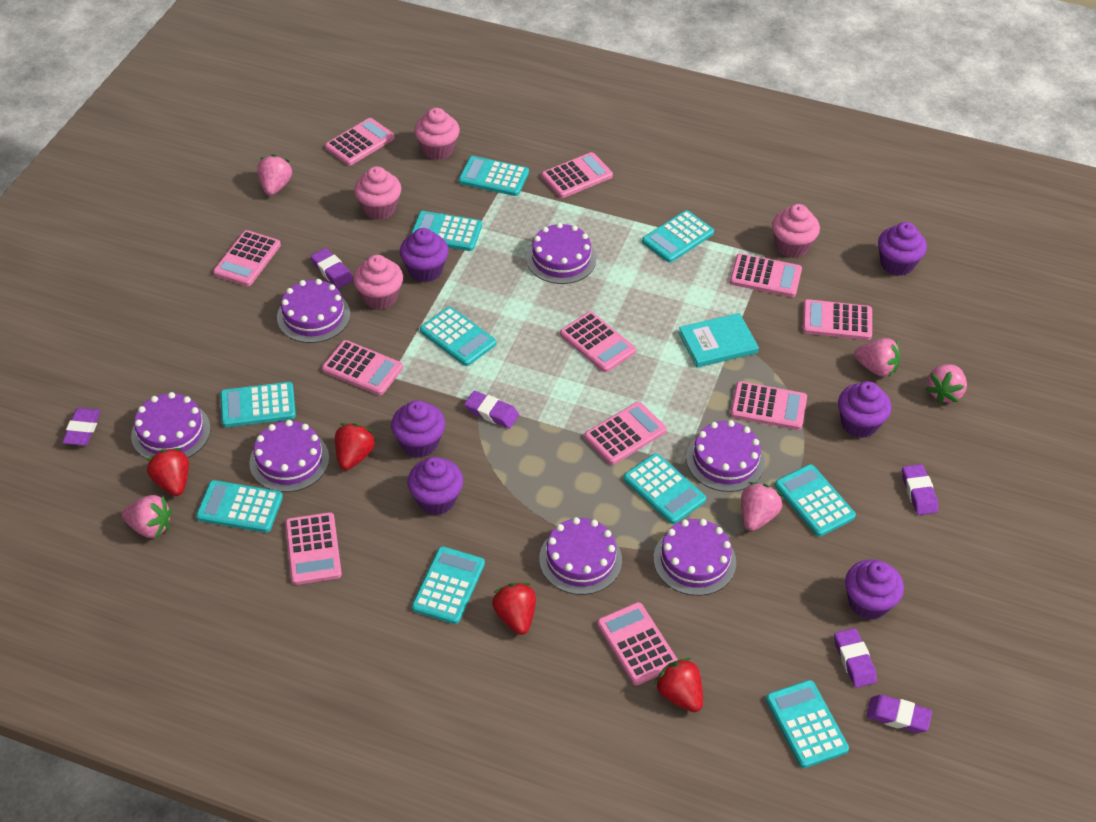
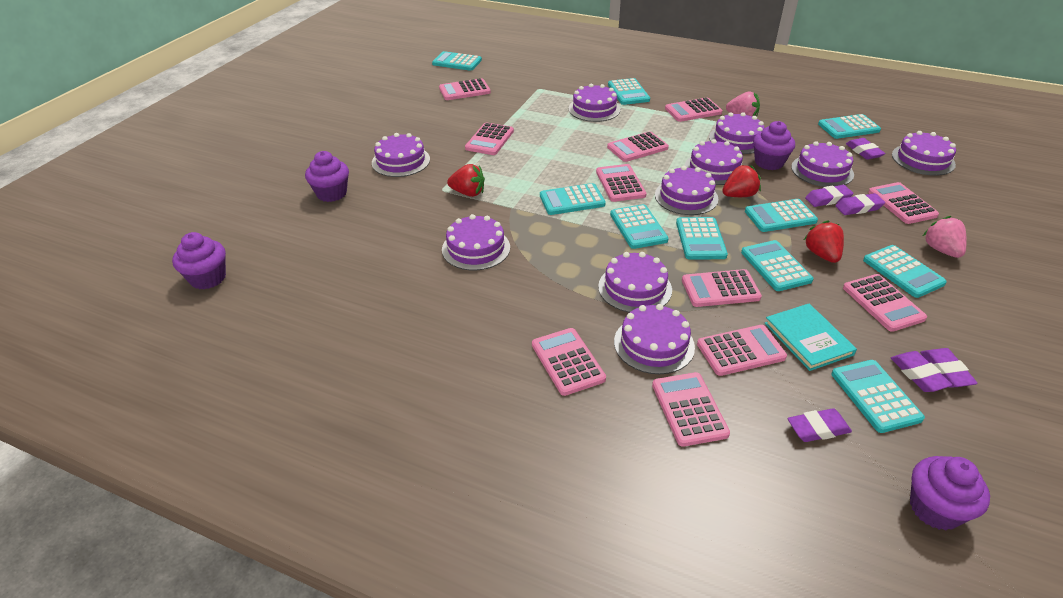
pink cupcake: 4 -> 0
pink strawberry: 5 -> 2
purple cake: 7 -> 10
purple cupcake: 6 -> 4
red strawberry: 4 -> 3

